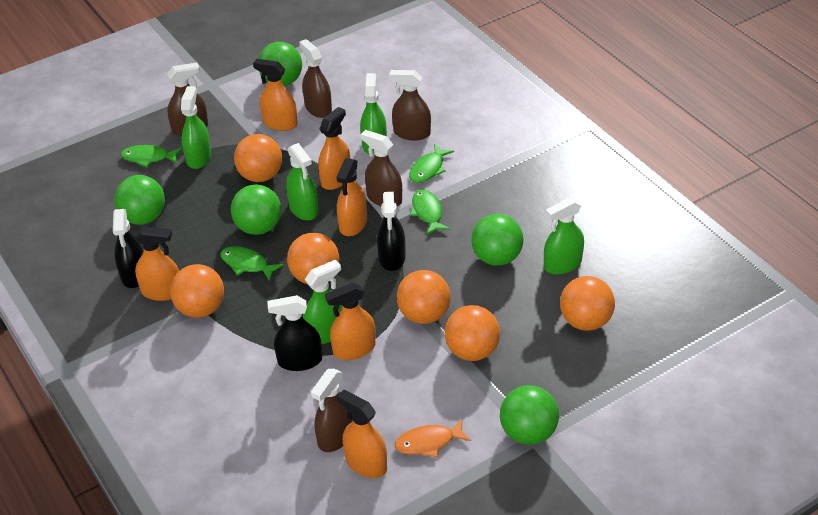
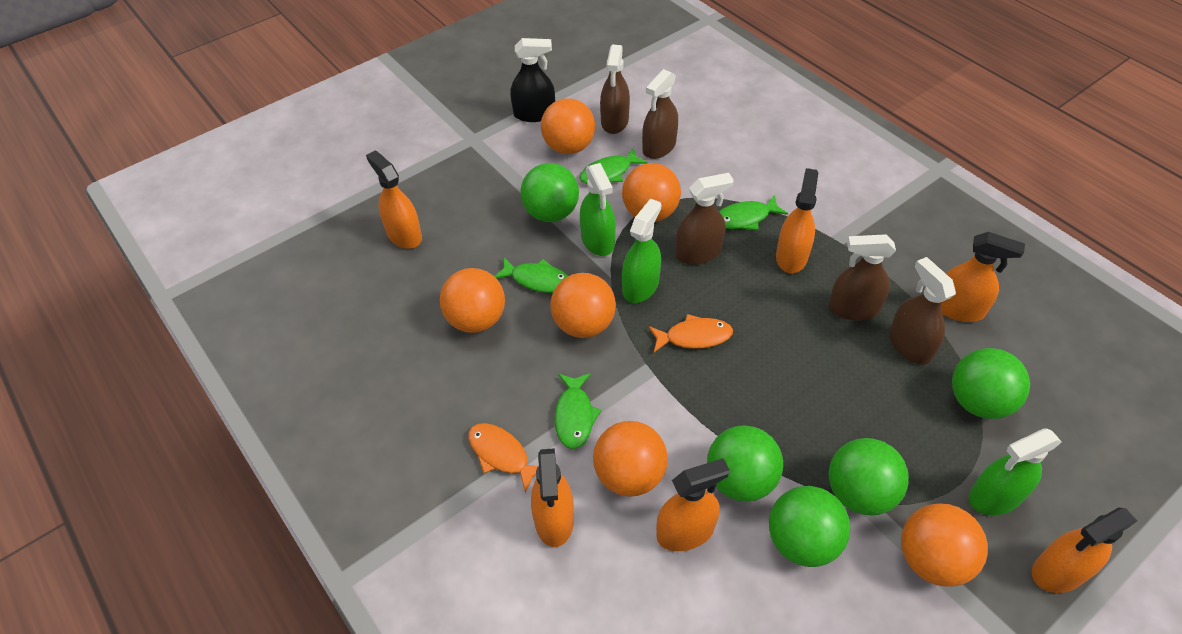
black spray bottle: 3 -> 1
green spray bottle: 5 -> 3
orange fish: 1 -> 2

